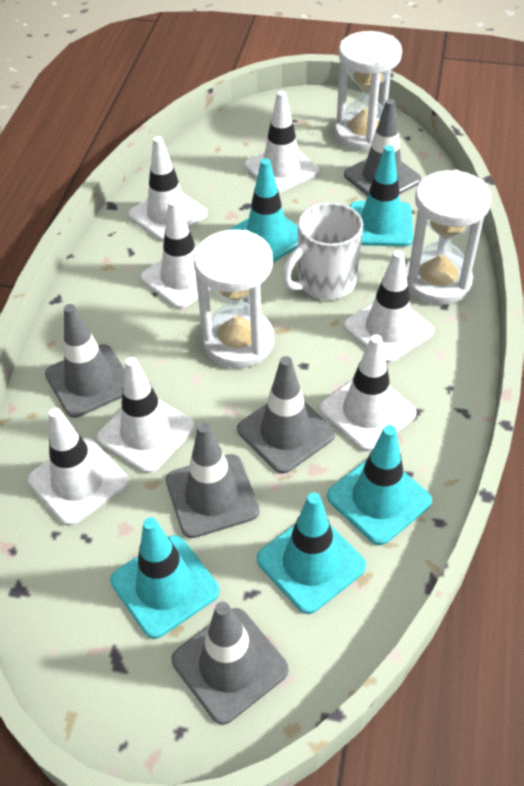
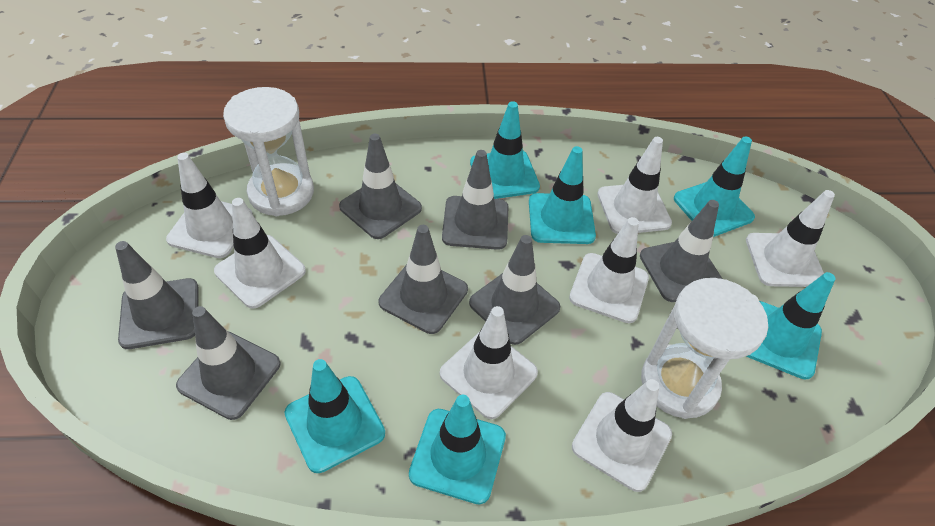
grey traffic cone: 5 -> 7
turquoise traffic cone: 5 -> 6
white hourglass: 3 -> 2
white mug: 1 -> 0

